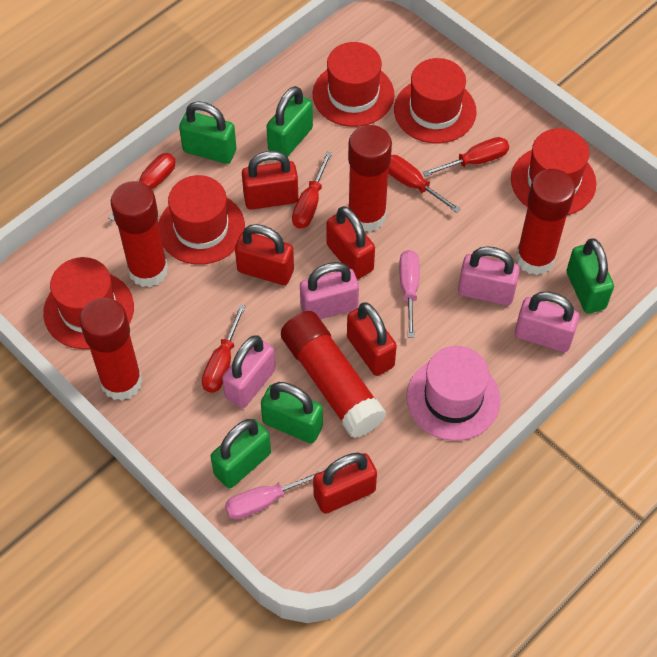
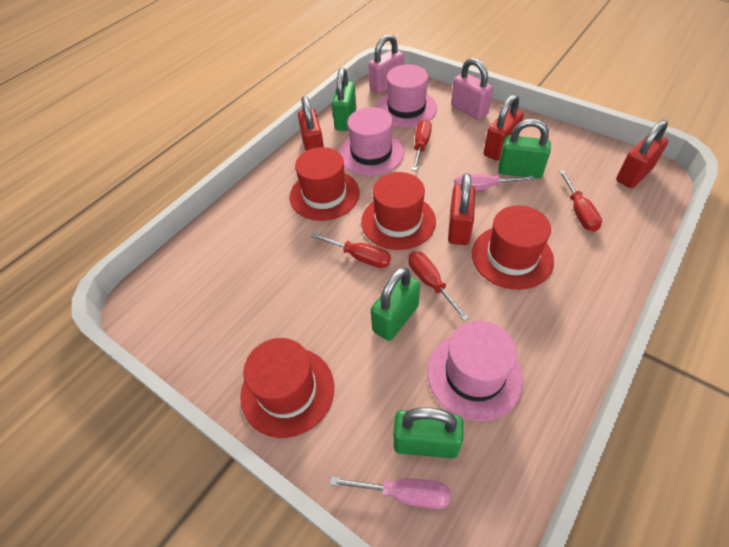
green padlock: 5 -> 4
pink hat: 1 -> 3
pink padlock: 4 -> 2
red glue stick: 5 -> 0
red hat: 5 -> 4
red padlock: 5 -> 4
red screwdriver: 5 -> 4

